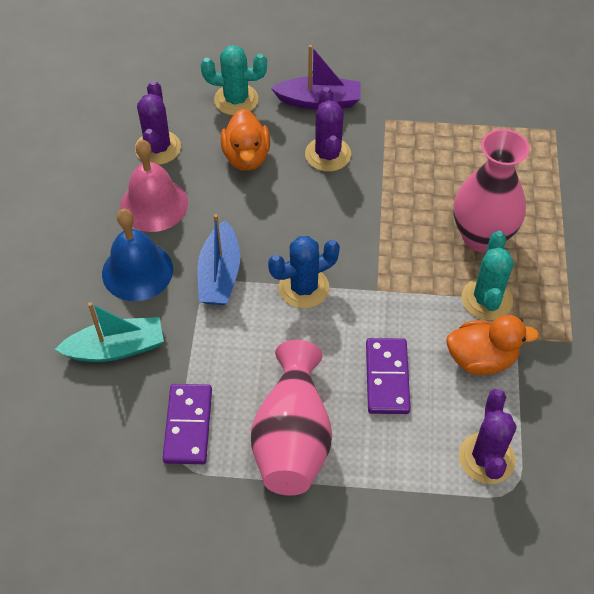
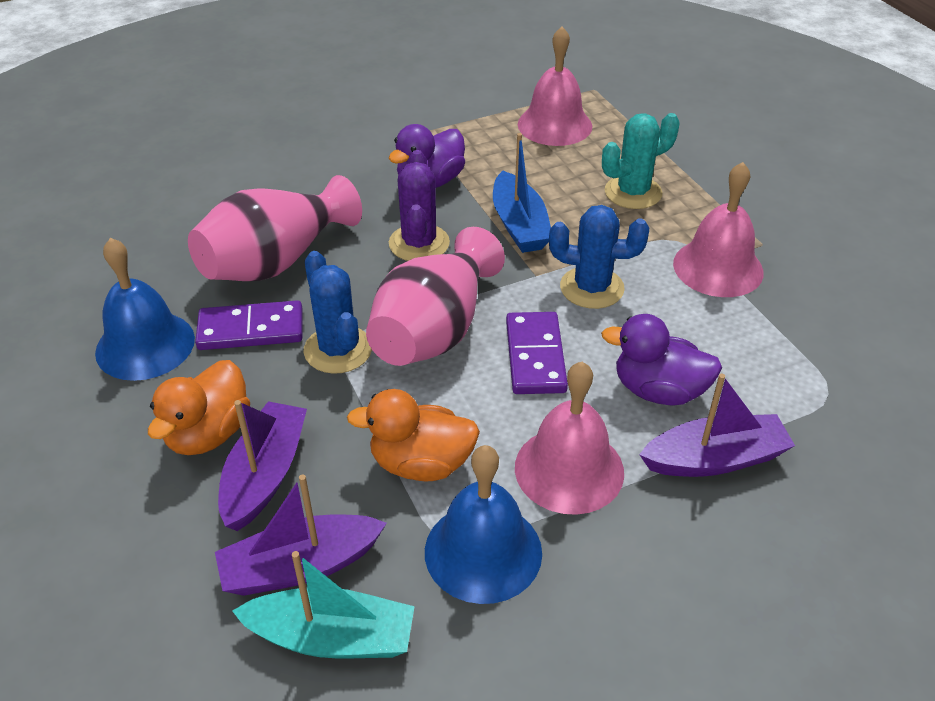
blue bell: 1 -> 2
blue cactus: 1 -> 2
pink bell: 1 -> 3
purple boat: 1 -> 3
purple cactus: 3 -> 1
purple duck: 0 -> 2
turquoise cactus: 2 -> 1

